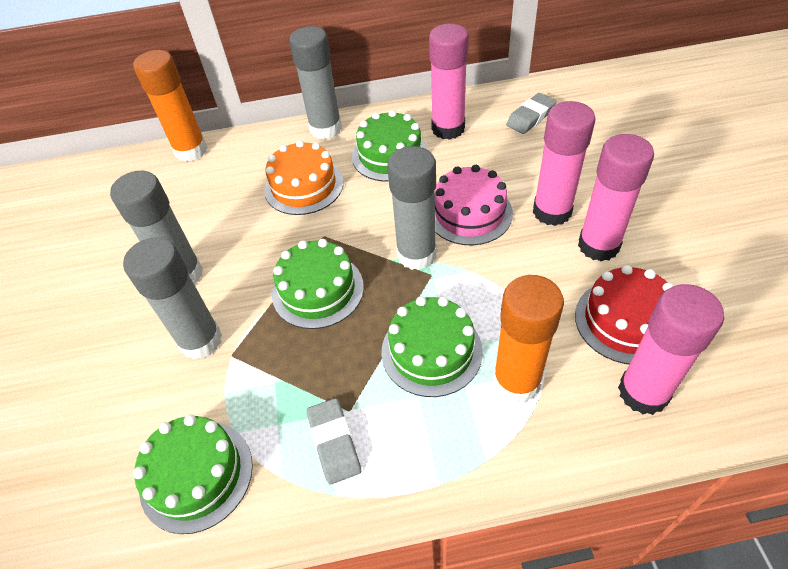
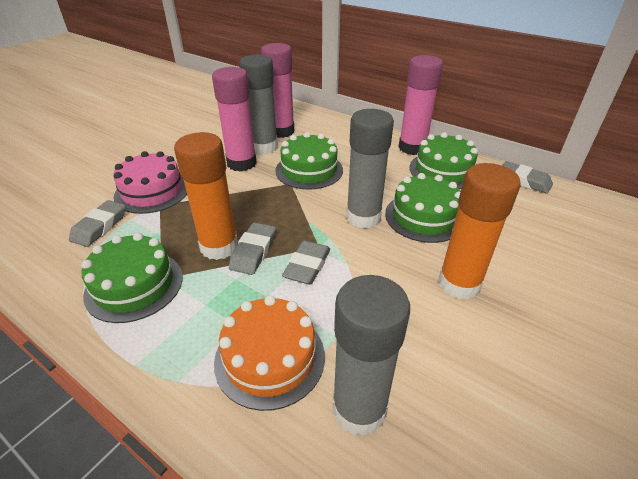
grey eraser: 2 -> 4
grey glue stick: 4 -> 3
pink glue stick: 4 -> 3
red cake: 1 -> 0

